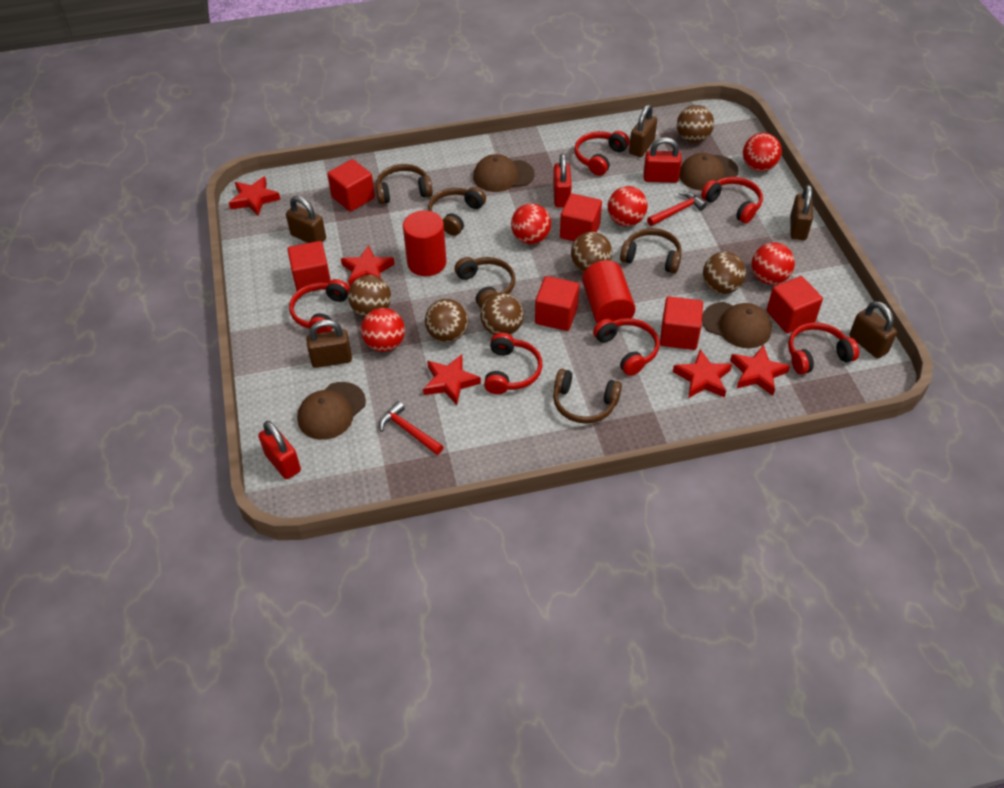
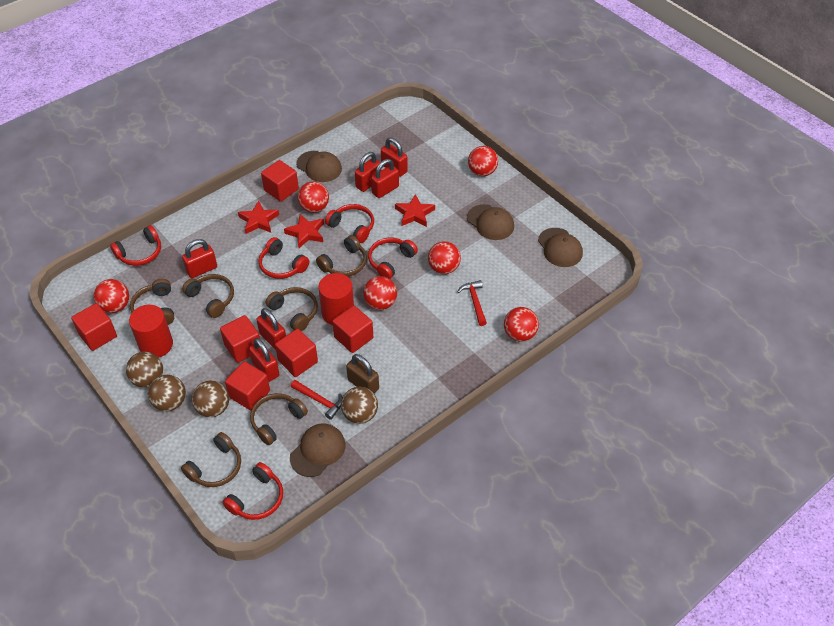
brown ball: 6 -> 4
brown headphones: 5 -> 6
brown padlock: 5 -> 1
red ball: 5 -> 6
red headphones: 6 -> 5
red padlock: 3 -> 6
red star: 5 -> 3

